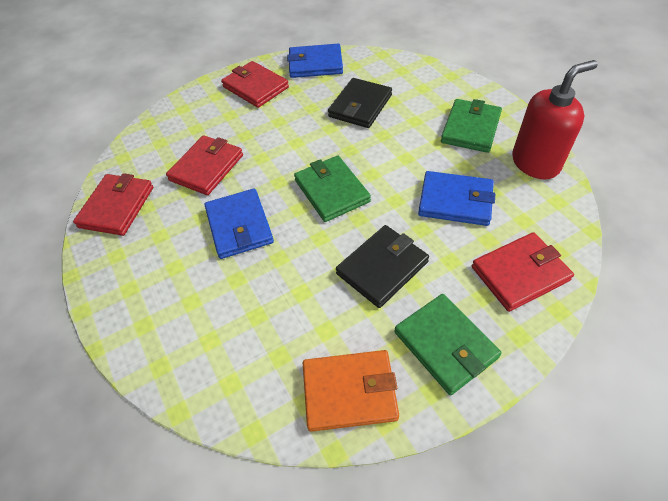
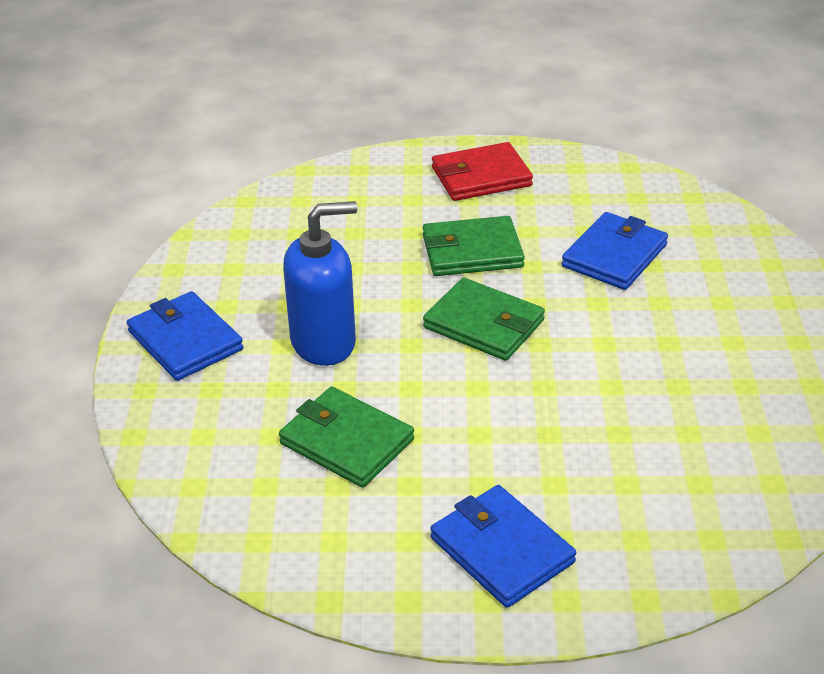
black wallet: 2 -> 0
blue soap dispenser: 0 -> 1
orange wallet: 1 -> 0
red soap dispenser: 1 -> 0
red wallet: 4 -> 1

